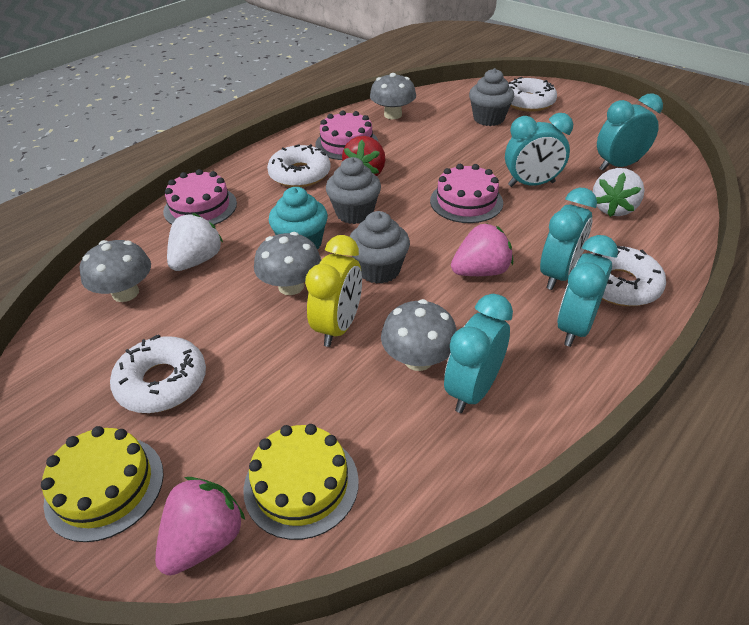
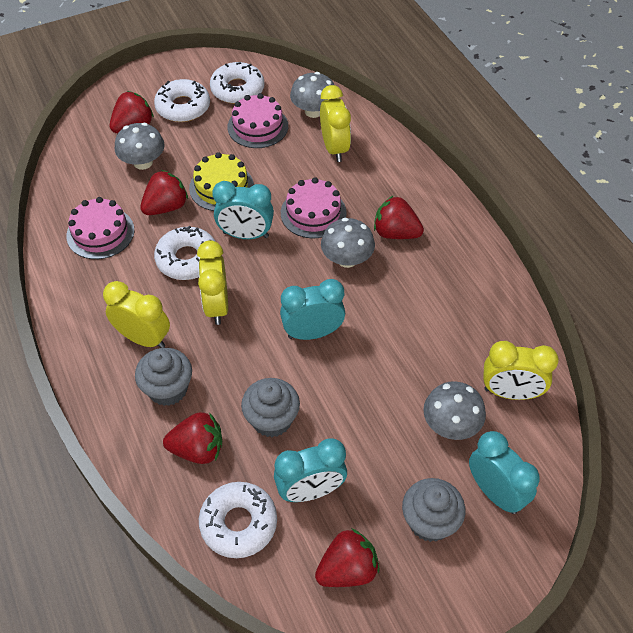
pink strawberry: 2 -> 0
red strawberry: 1 -> 5
turquoise clock: 5 -> 4
turquoise cupcake: 1 -> 0
white strawberry: 2 -> 0
yellow cake: 2 -> 1
yellow clock: 1 -> 4

